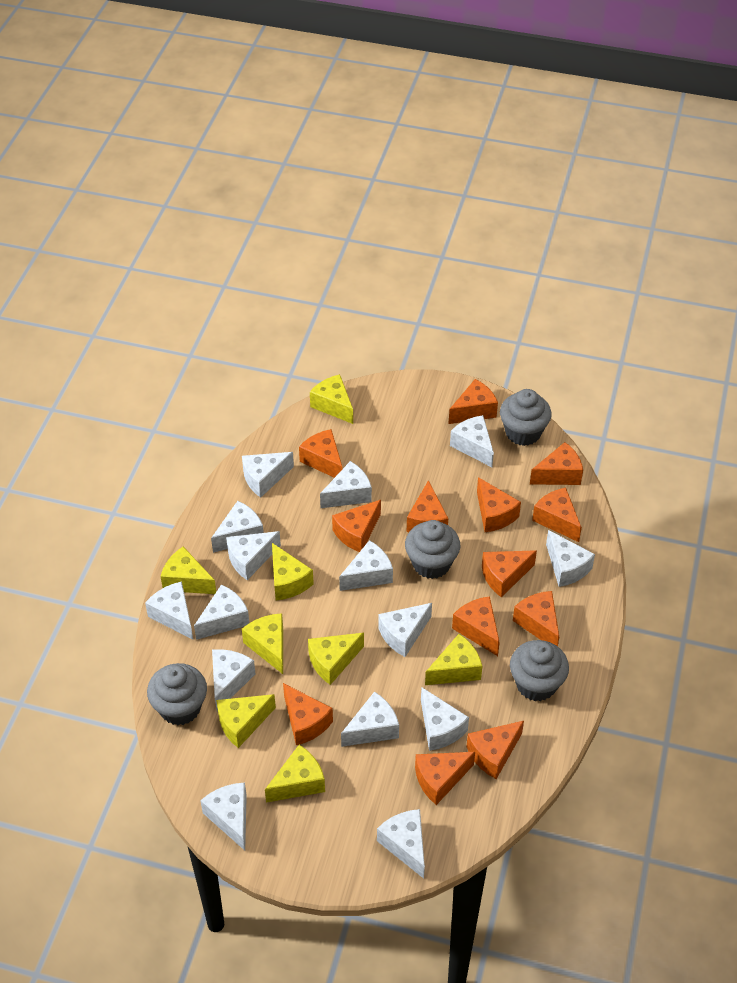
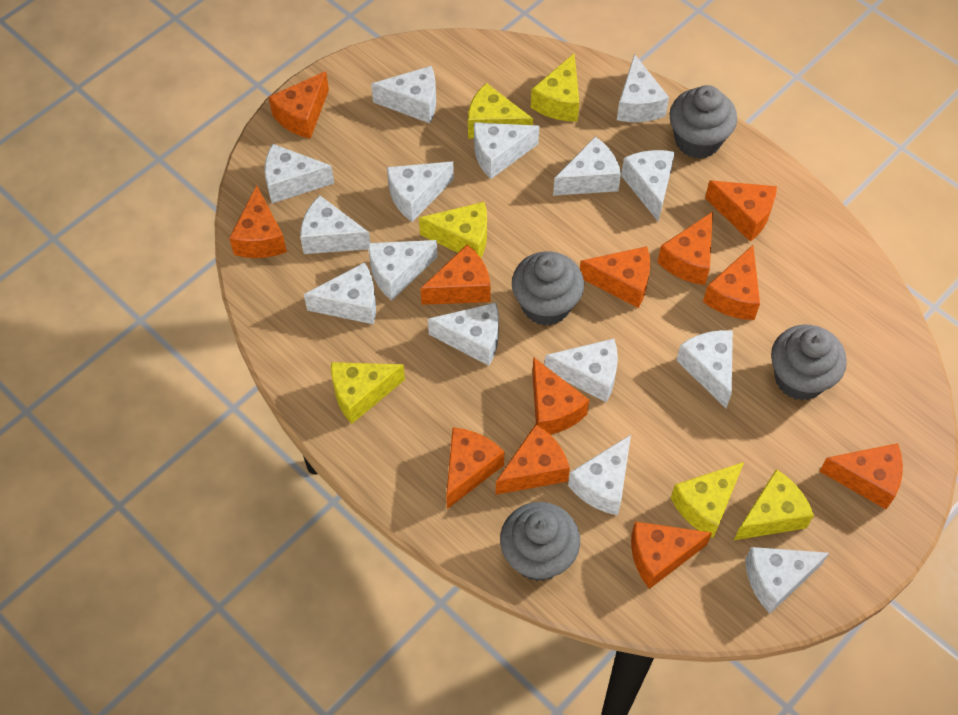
orange cheese: 13 -> 12
yellow cheese: 8 -> 6

